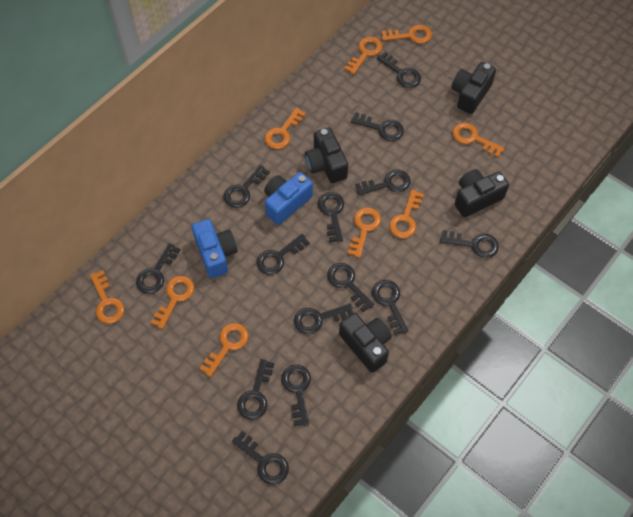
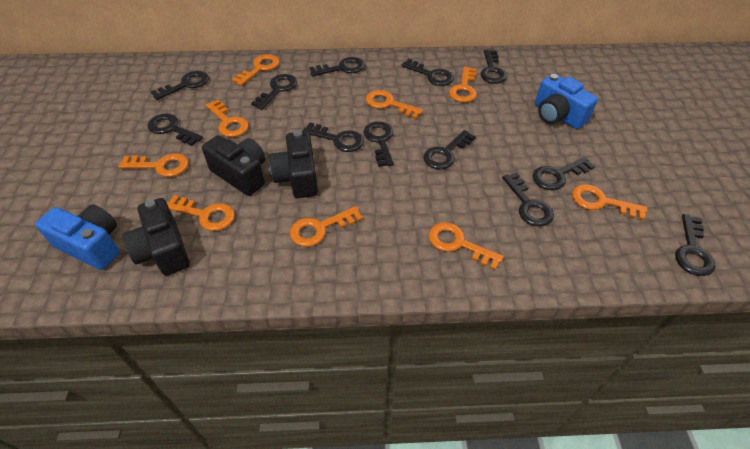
black camera: 4 -> 3
black key: 14 -> 12

